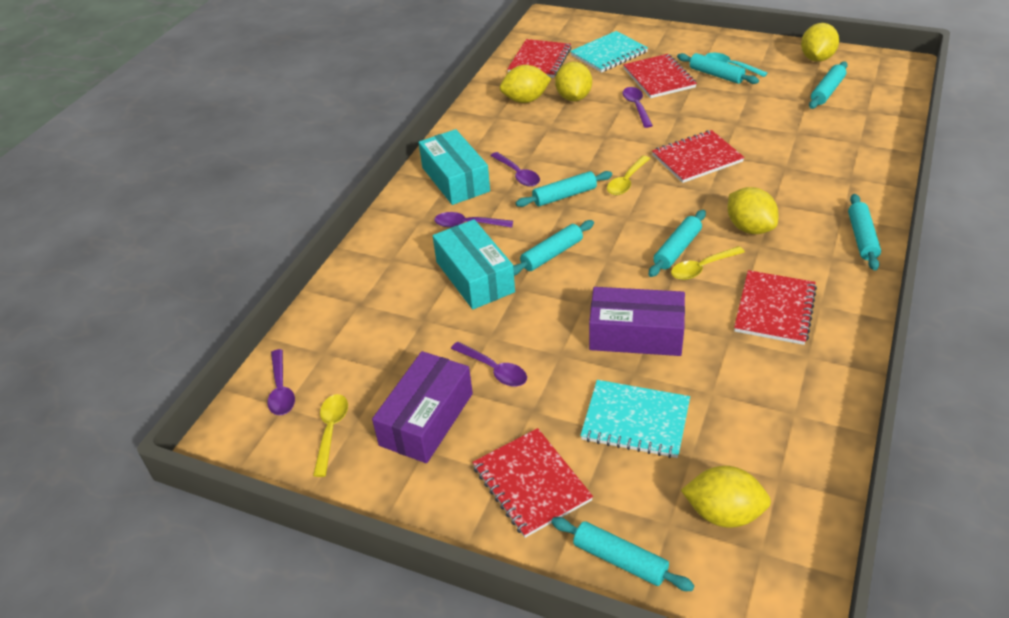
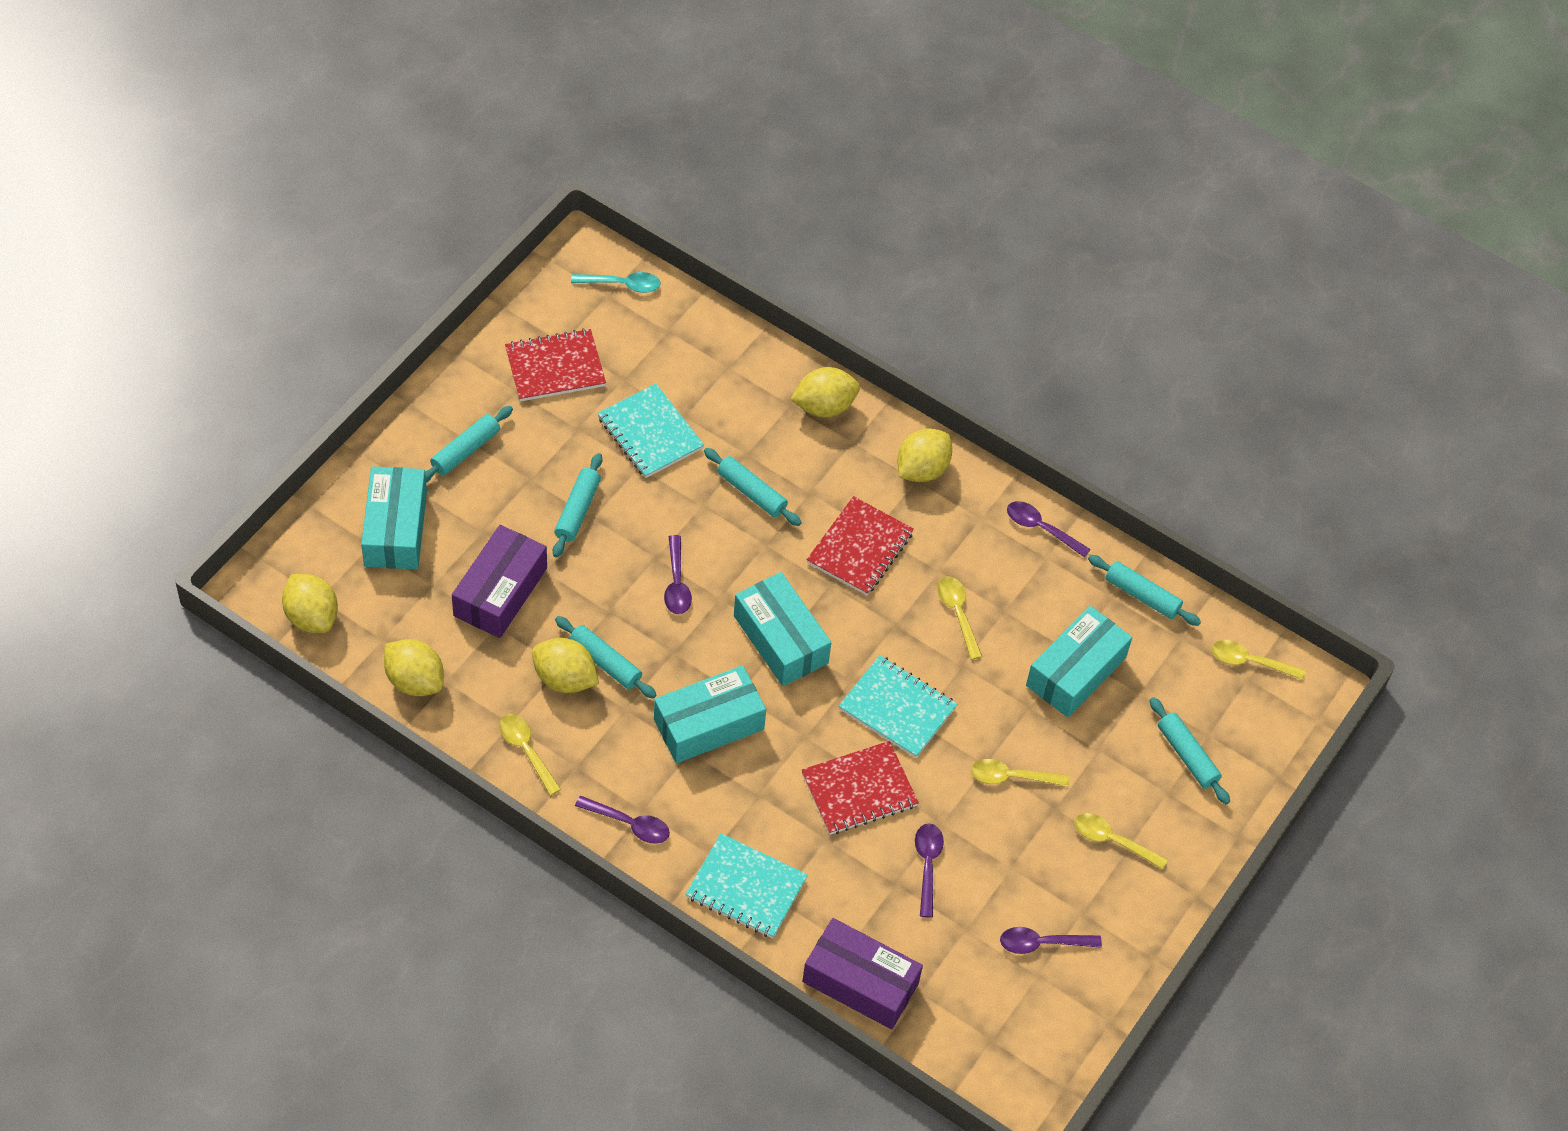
red notebook: 5 -> 3
turquoise box: 2 -> 4
turquoise notebook: 2 -> 3
turquoise rolling pin: 7 -> 6
yellow spoon: 3 -> 5

